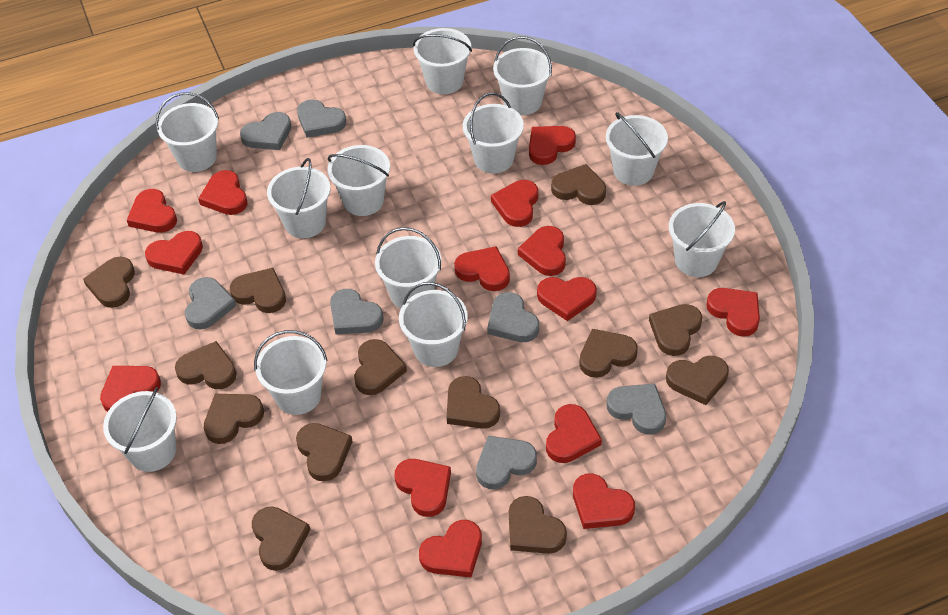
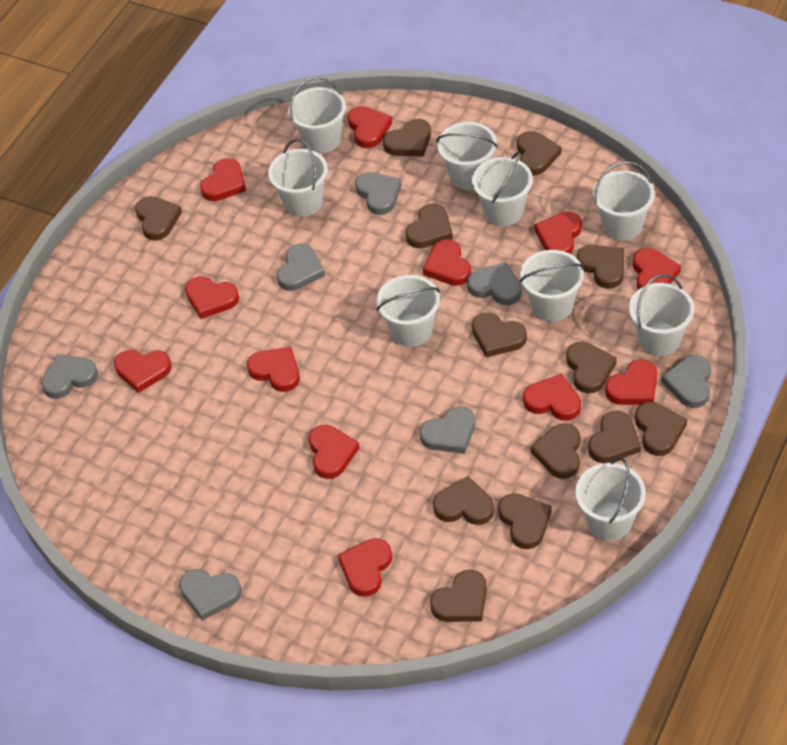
red heart: 14 -> 12
white bucket: 12 -> 9

